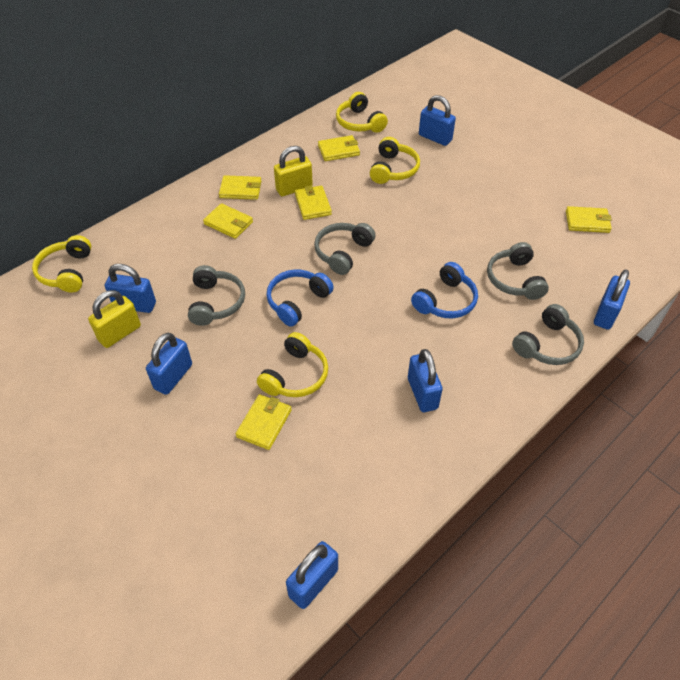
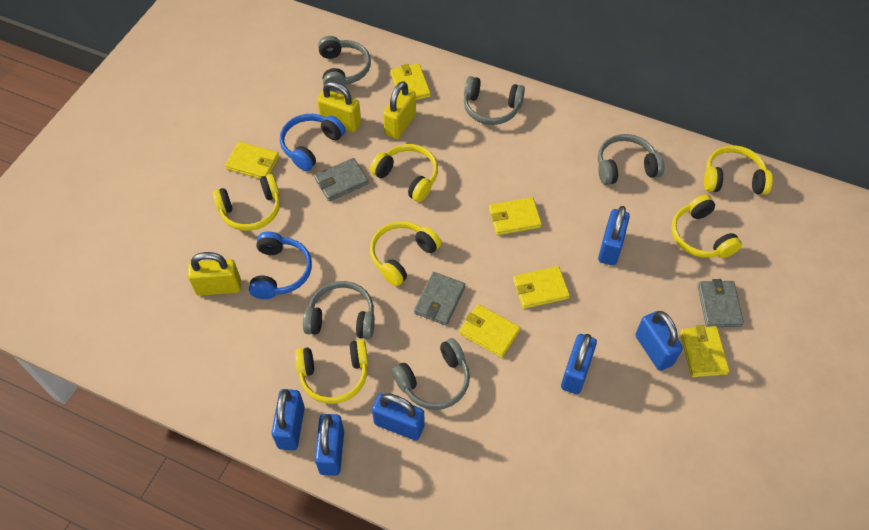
grey headphones: 4 -> 5
grey wallet: 0 -> 3
yellow headphones: 4 -> 6
yellow padlock: 2 -> 3

